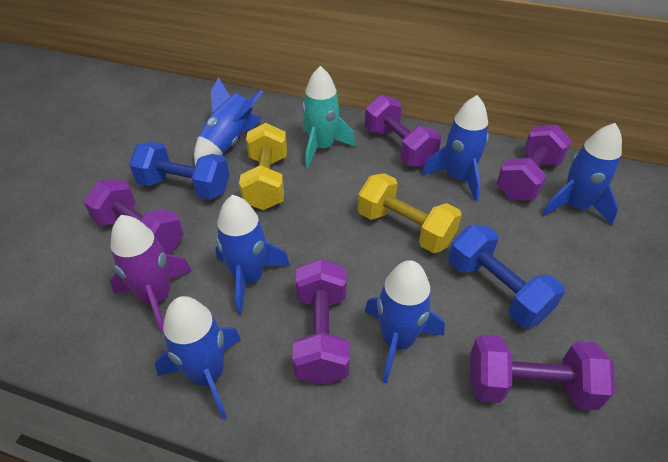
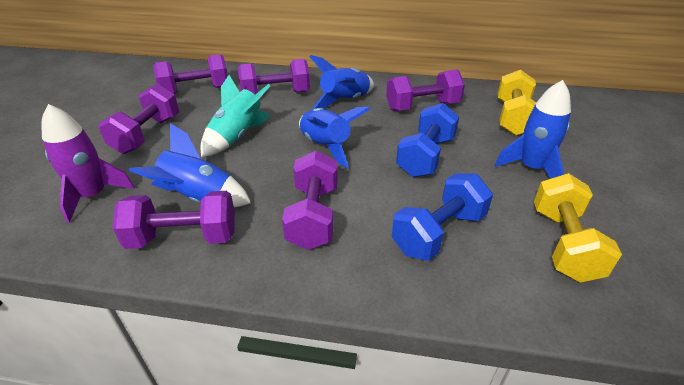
blue rocket: 6 -> 4
purple dumbbell: 5 -> 6

